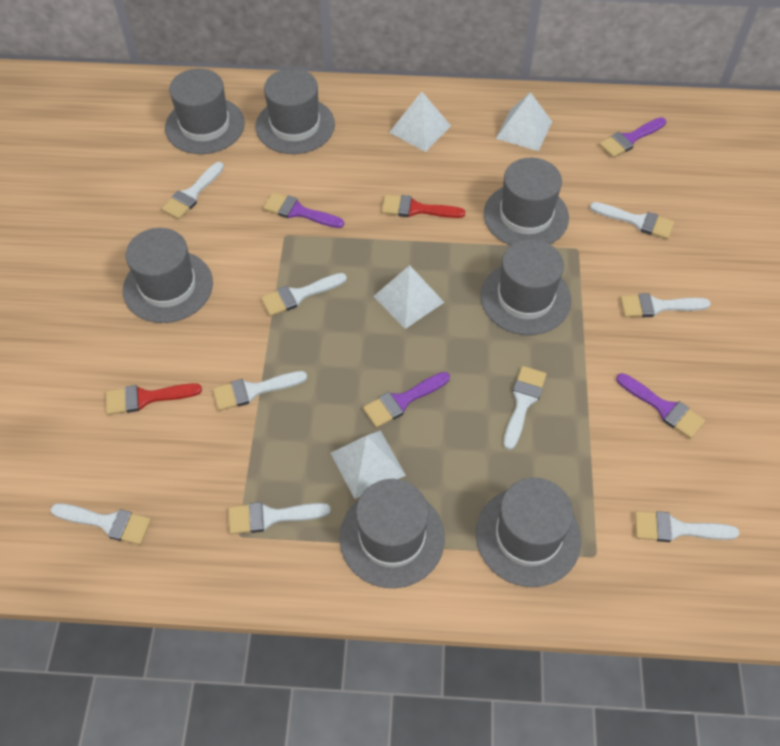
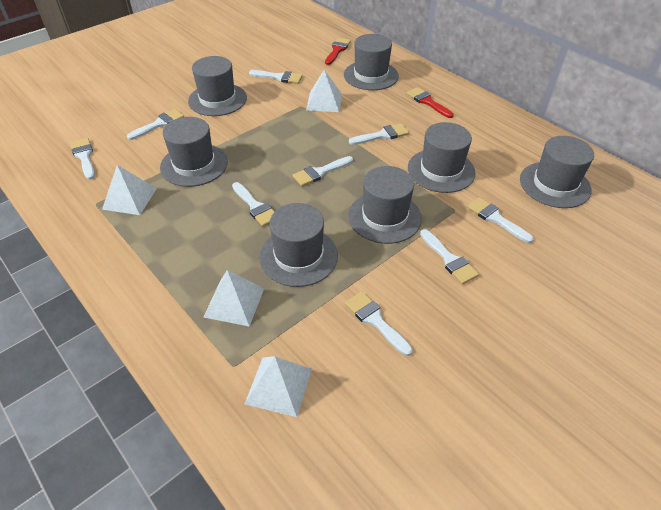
purple brush: 4 -> 0

